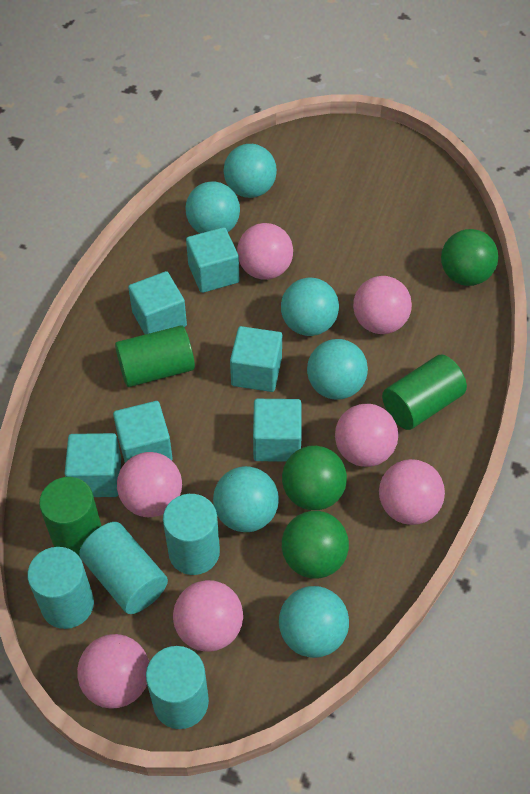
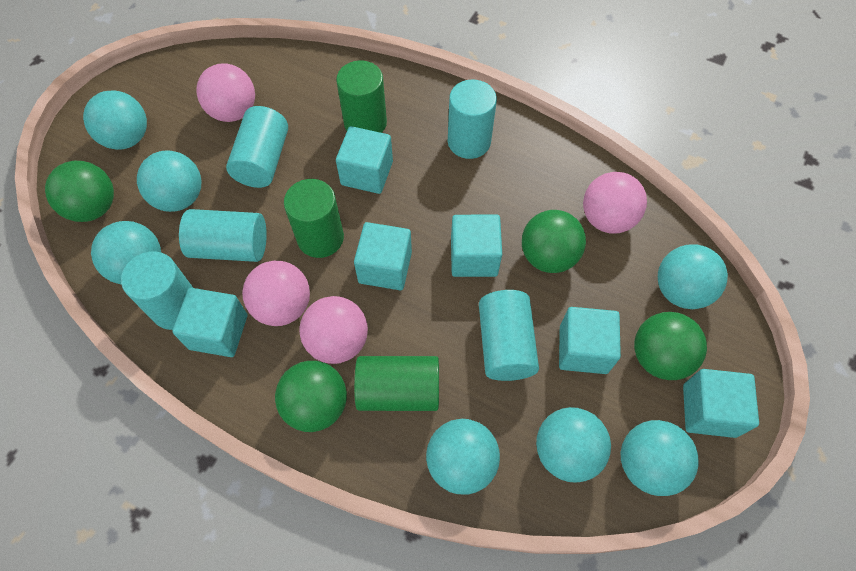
green ball: 3 -> 4
pink ball: 7 -> 4
turquoise ball: 6 -> 7
turquoise cylinder: 4 -> 5

